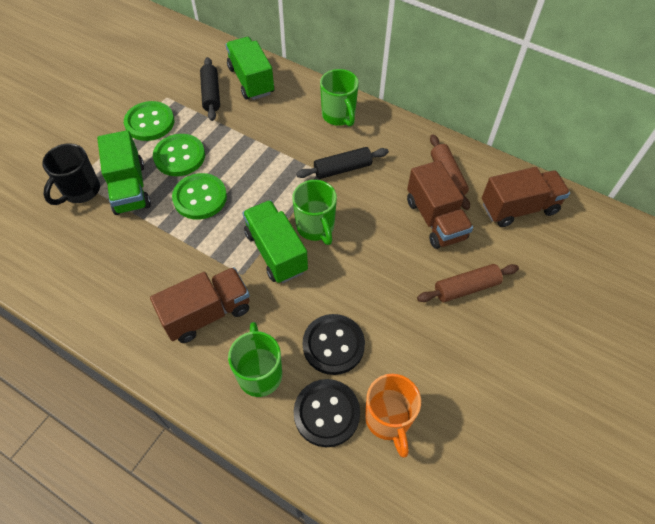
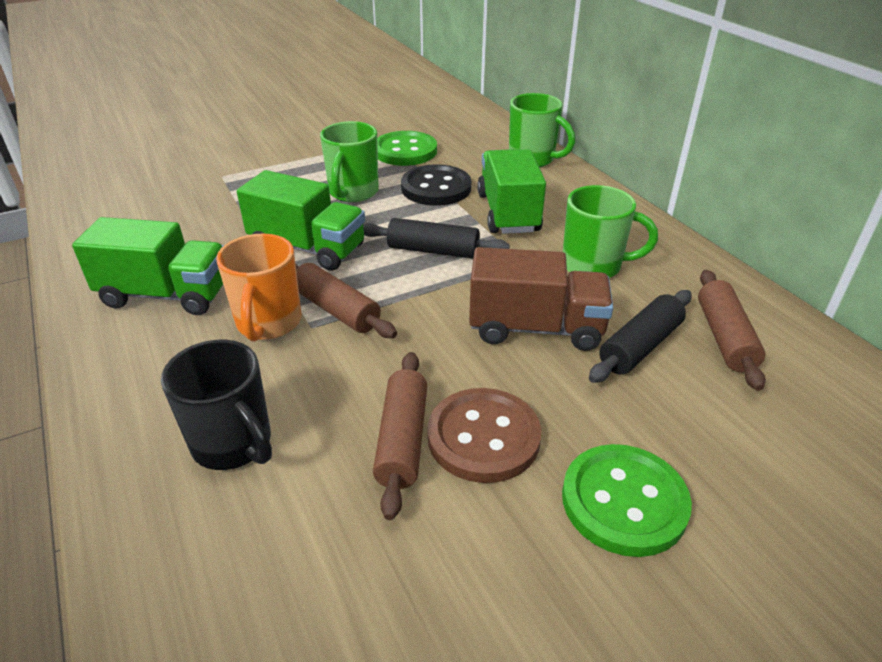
black button: 2 -> 1
brown button: 0 -> 1
brown rolling pin: 2 -> 3
brown truck: 3 -> 1
green button: 3 -> 2

